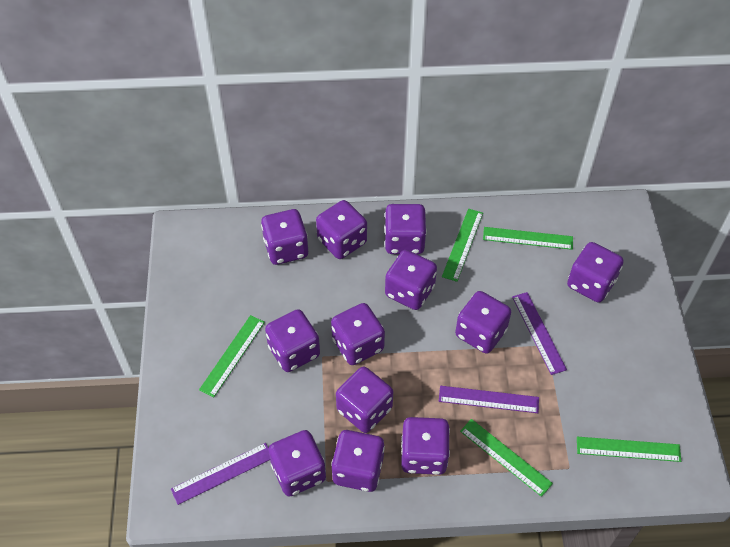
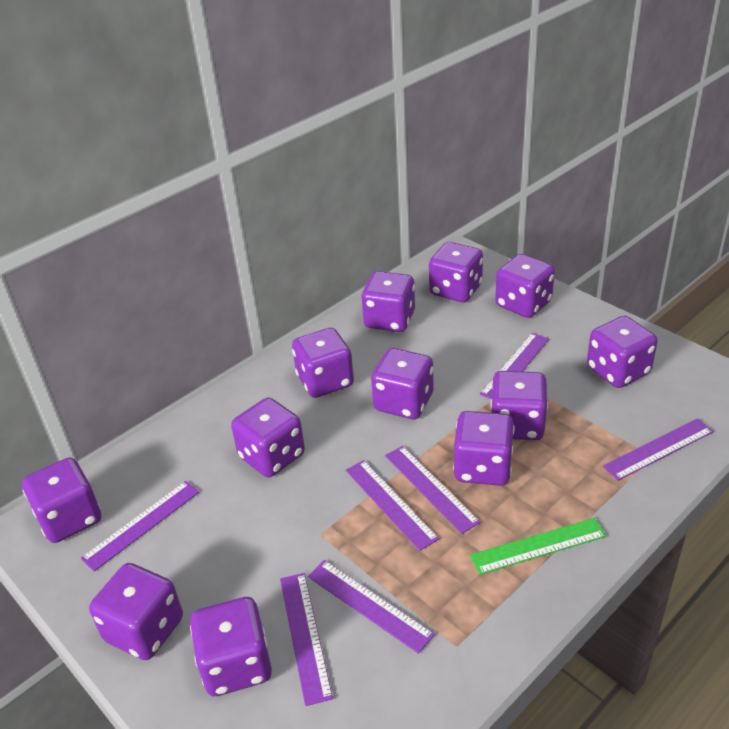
green ruler: 5 -> 1
purple ruler: 3 -> 7

